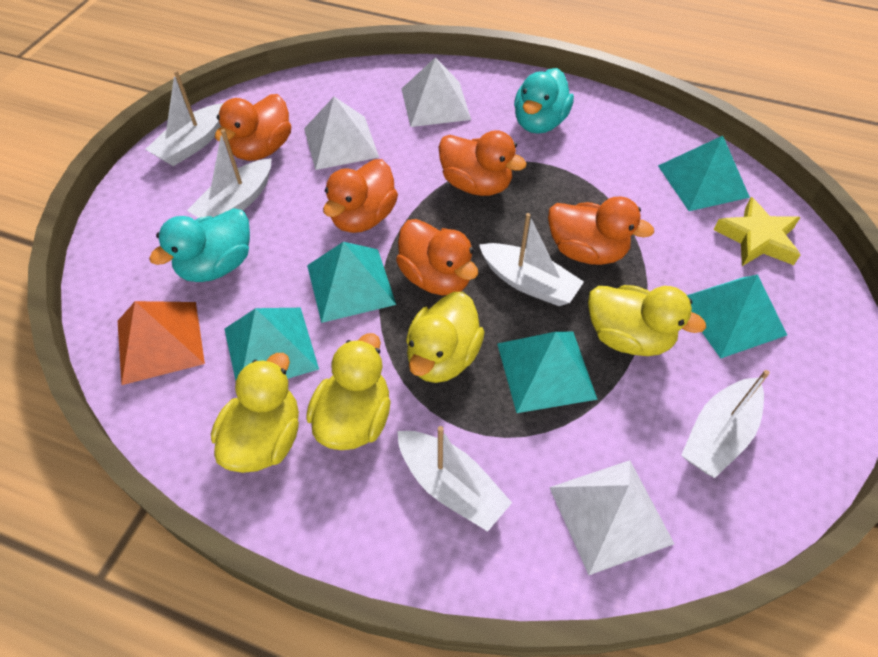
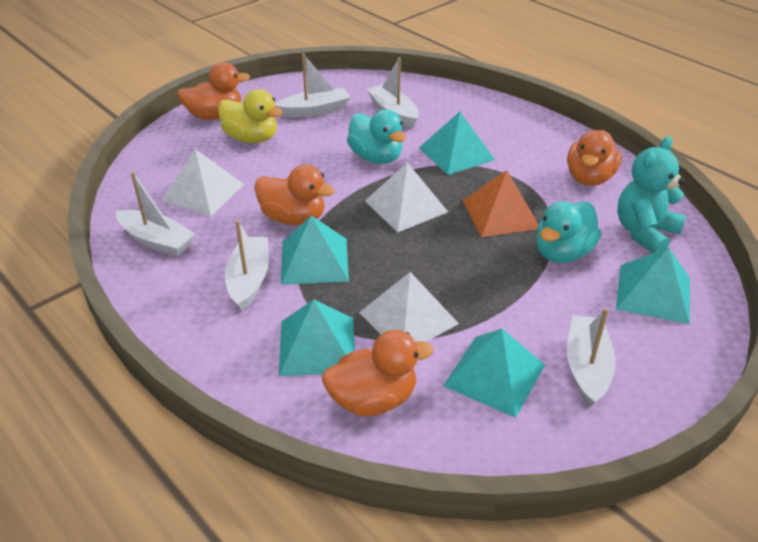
orange duck: 5 -> 4
turquoise teddy bear: 0 -> 1
yellow duck: 4 -> 1
yellow star: 1 -> 0

